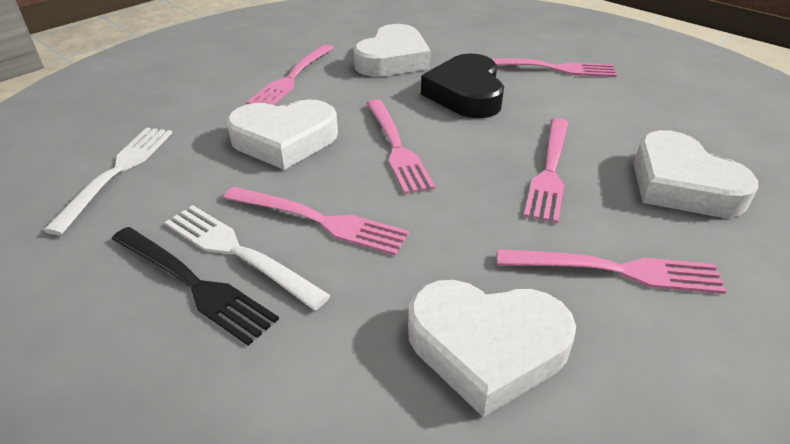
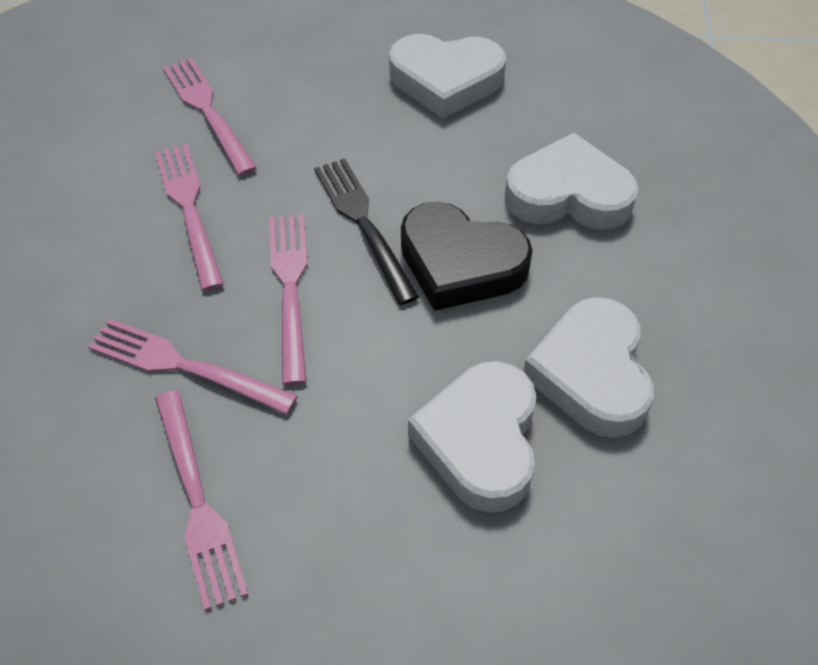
pink fork: 6 -> 5
white fork: 2 -> 0

